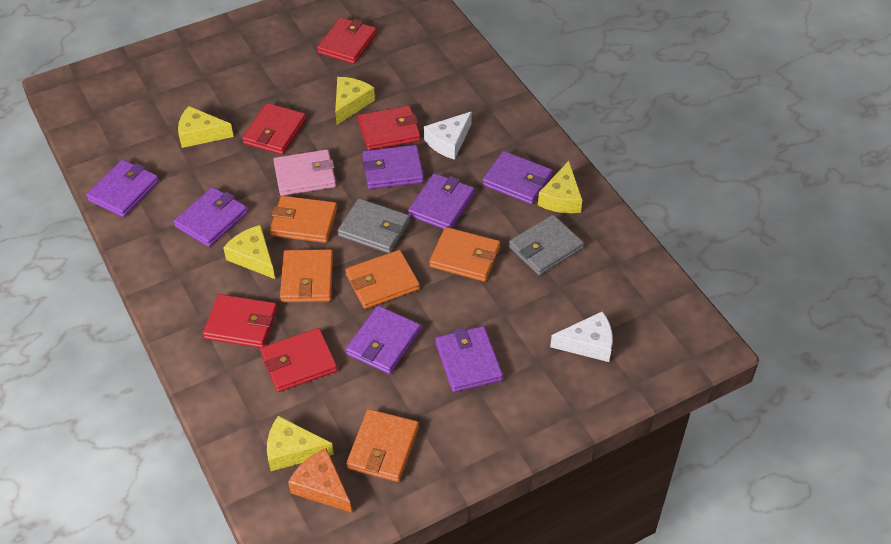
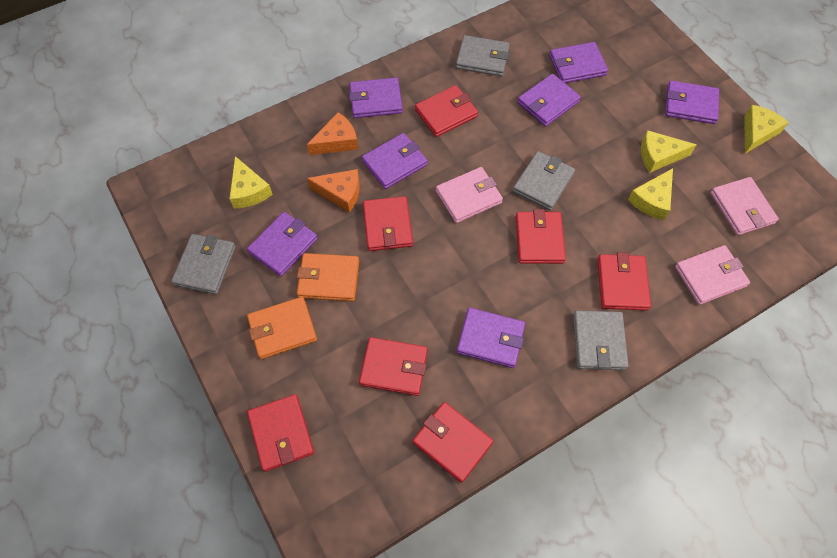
grey wallet: 2 -> 4
orange cheese: 1 -> 2
orange wallet: 5 -> 2
pink wallet: 1 -> 3
red wallet: 5 -> 7
white cheese: 2 -> 0
yellow cheese: 5 -> 4

